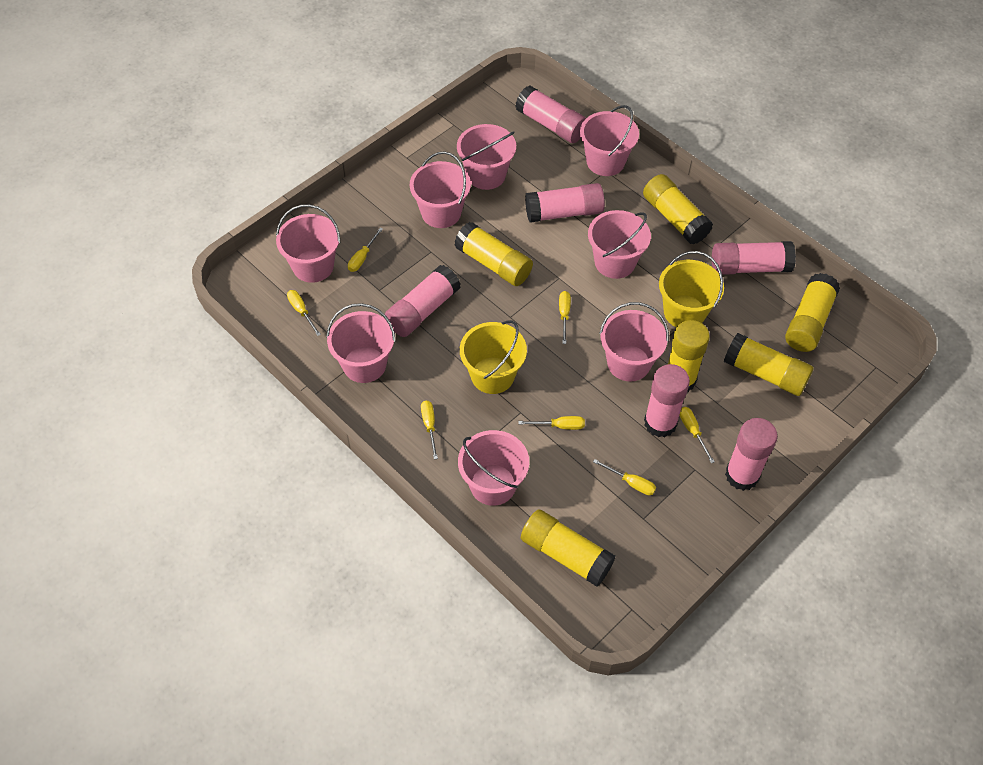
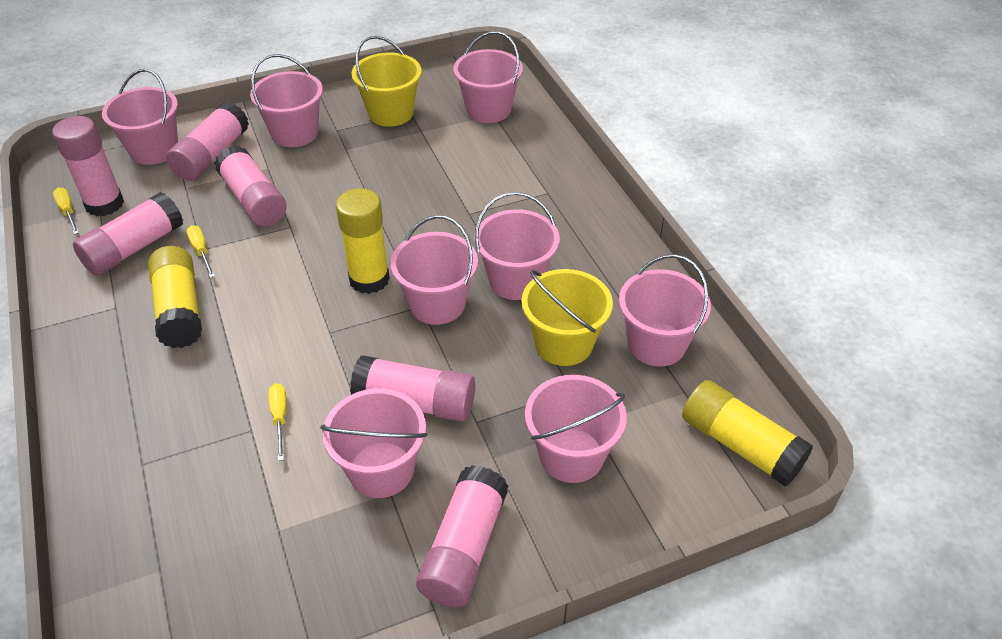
yellow glue stick: 6 -> 3
yellow screwdriver: 7 -> 3

